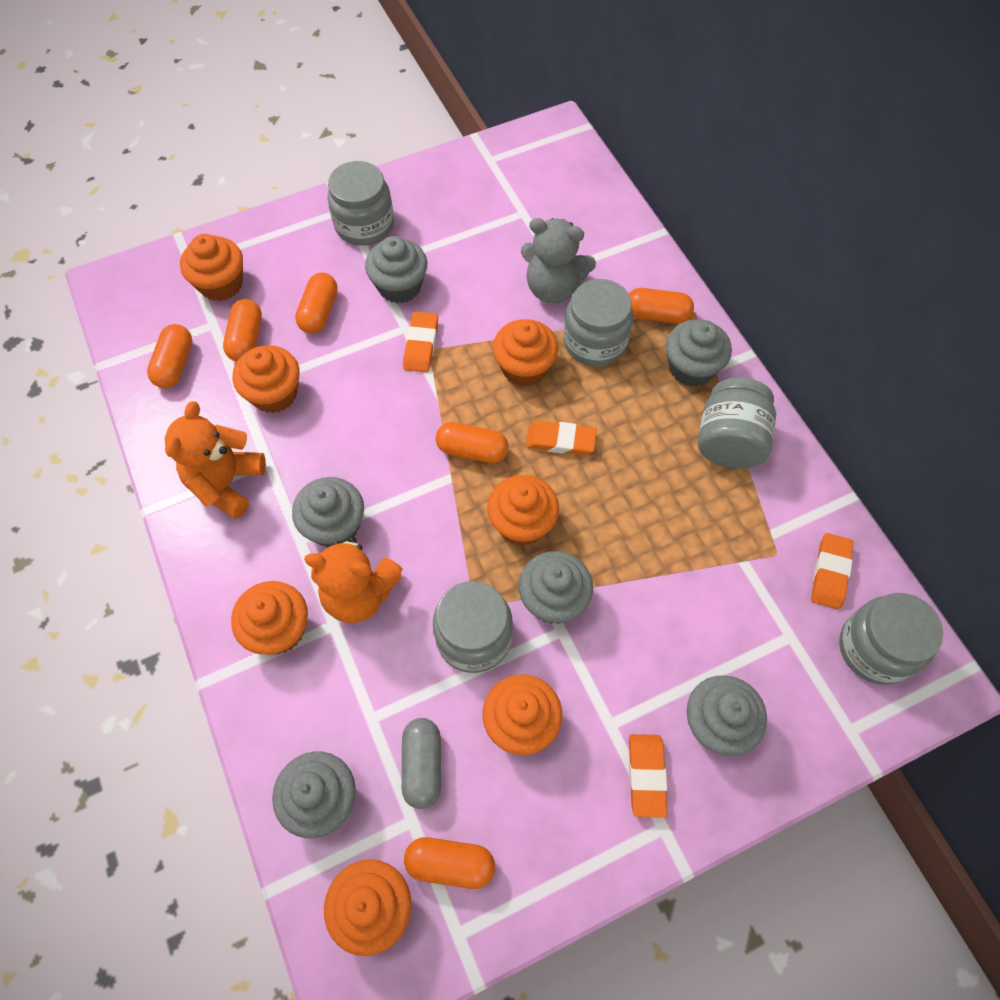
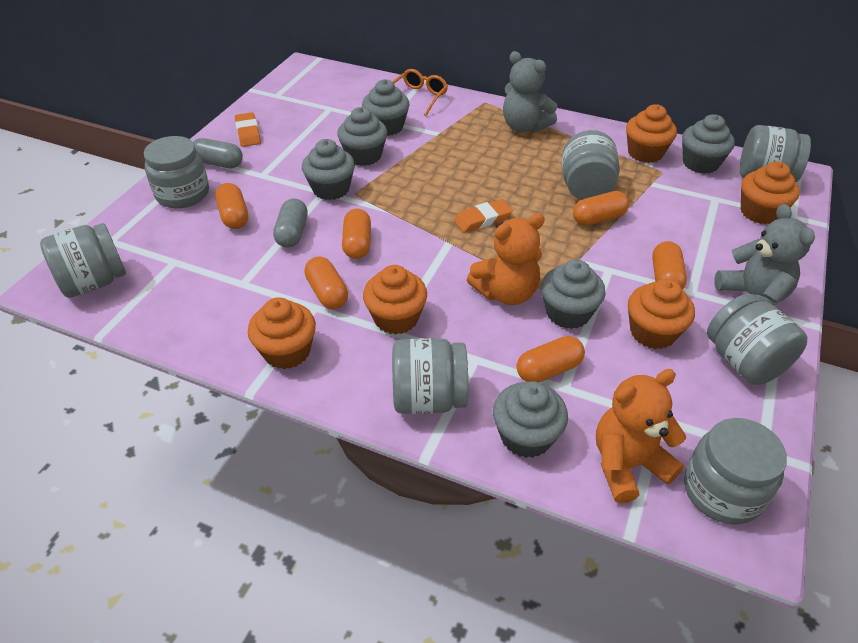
grey capsule: 1 -> 2
grey jar: 5 -> 7
grey teddy bear: 1 -> 2
orange cupcake: 7 -> 5
orange eraser: 4 -> 2
orange glasses: 0 -> 1

